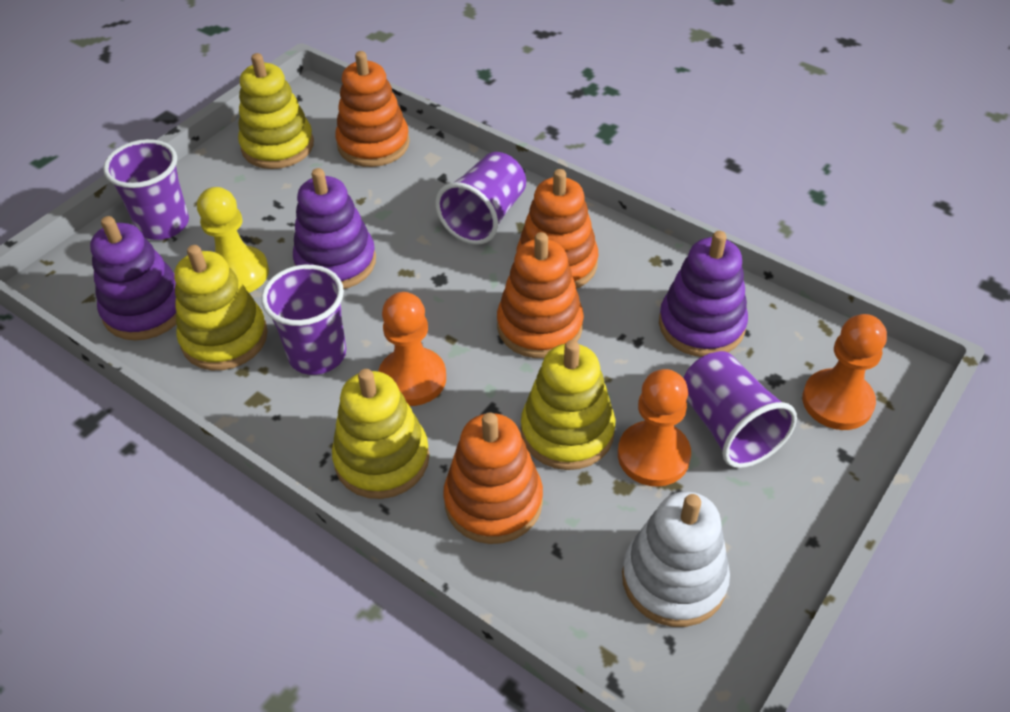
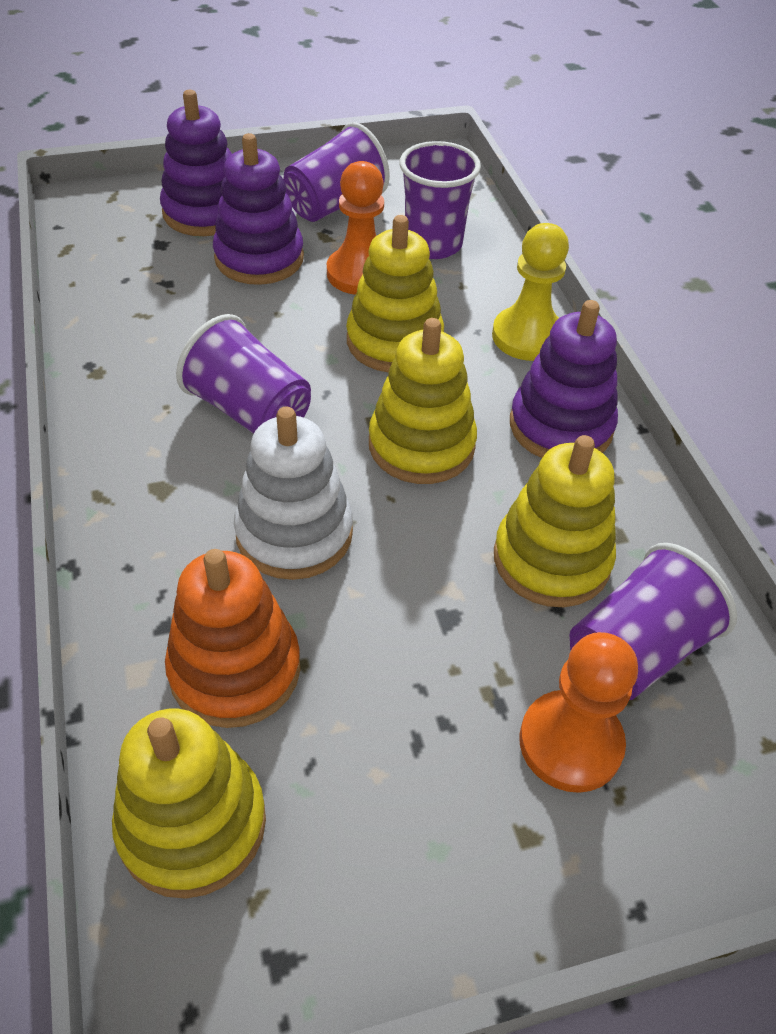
orange pawn: 3 -> 2
orange stacking toy: 4 -> 1

